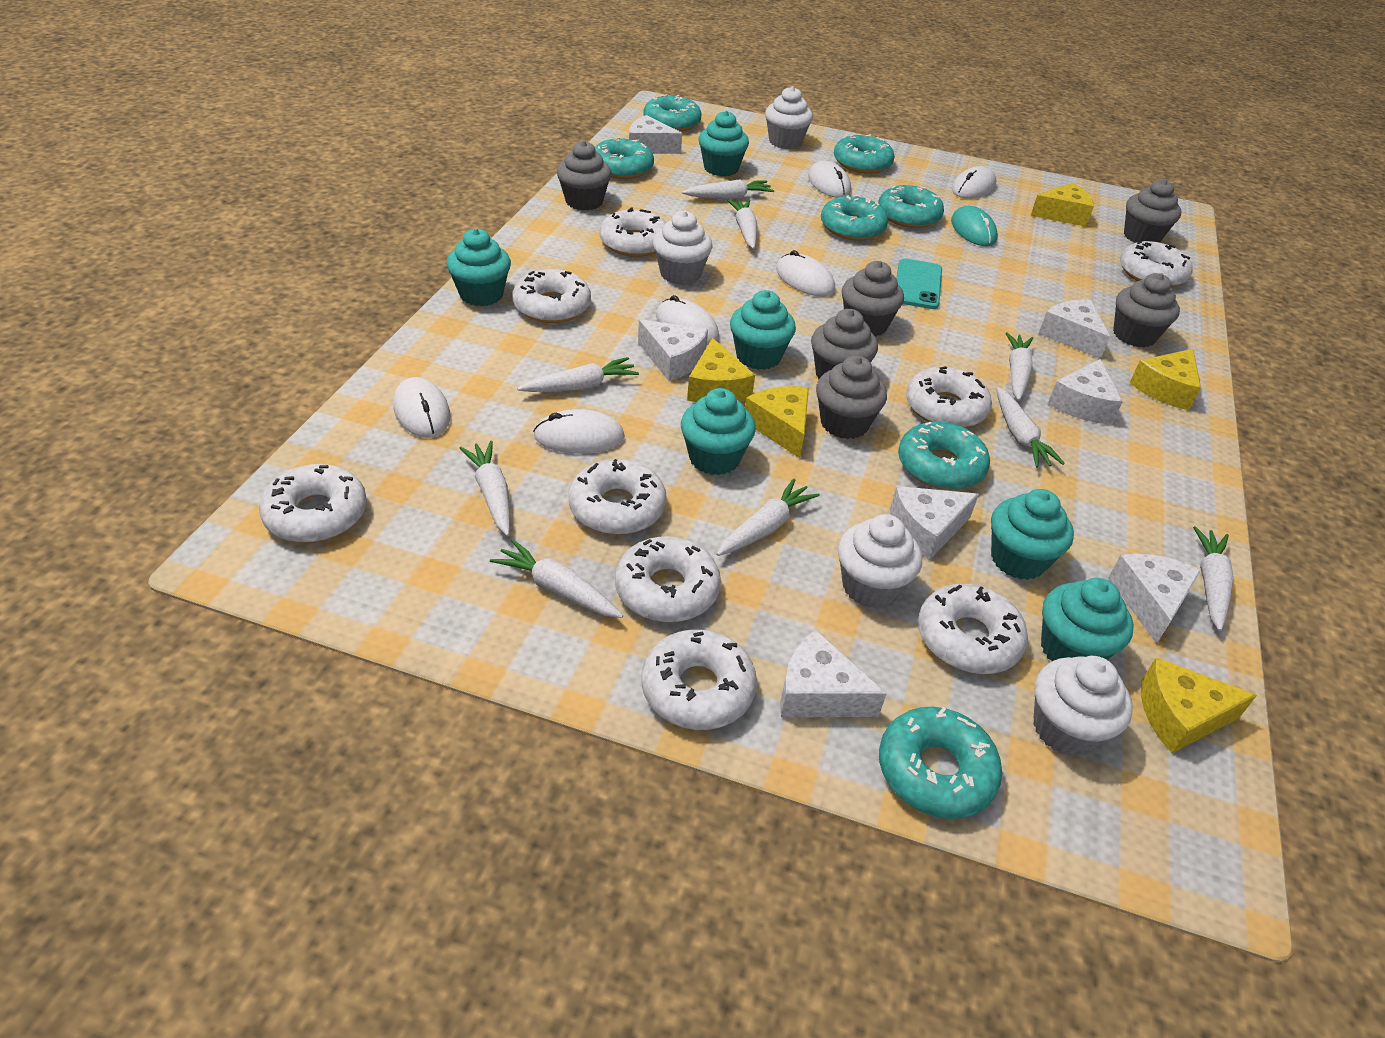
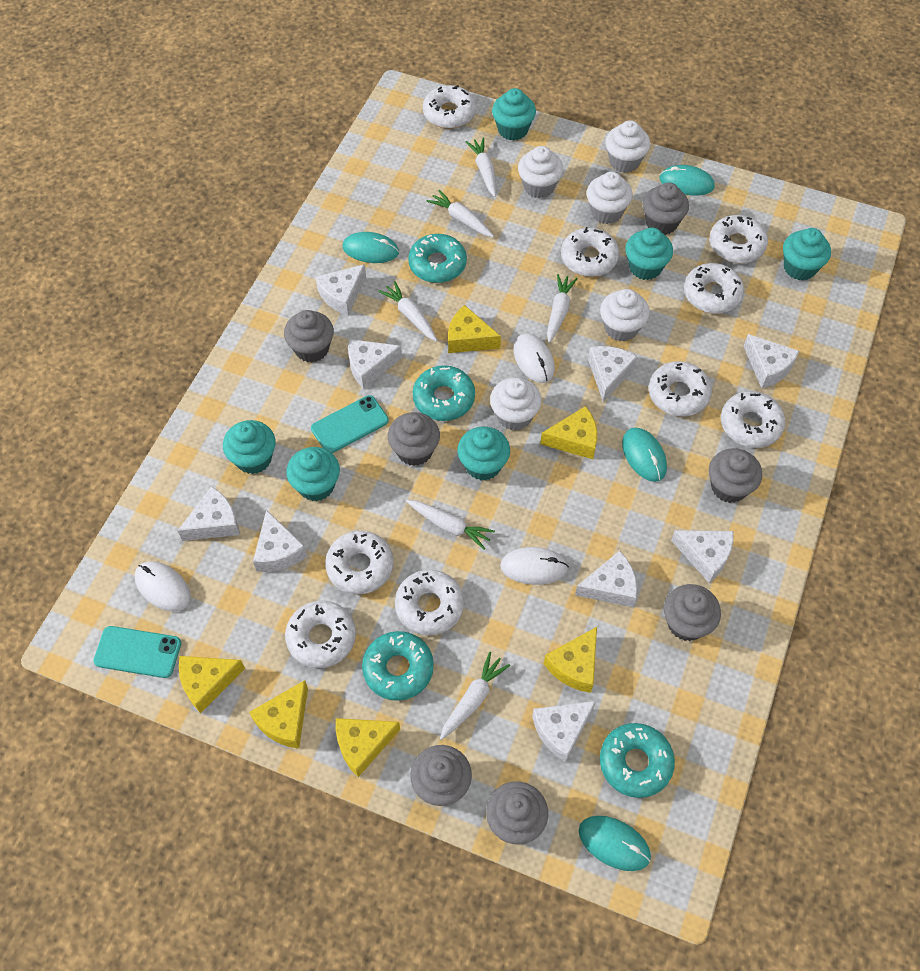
grey cupcake: 6 -> 7
turquoise donut: 7 -> 4
turquoise mouse: 1 -> 4
turquoise phone: 1 -> 2
white carrot: 9 -> 6
white cheese: 7 -> 9
white cupcake: 4 -> 5
white mouse: 6 -> 3
yellow cheese: 5 -> 6

